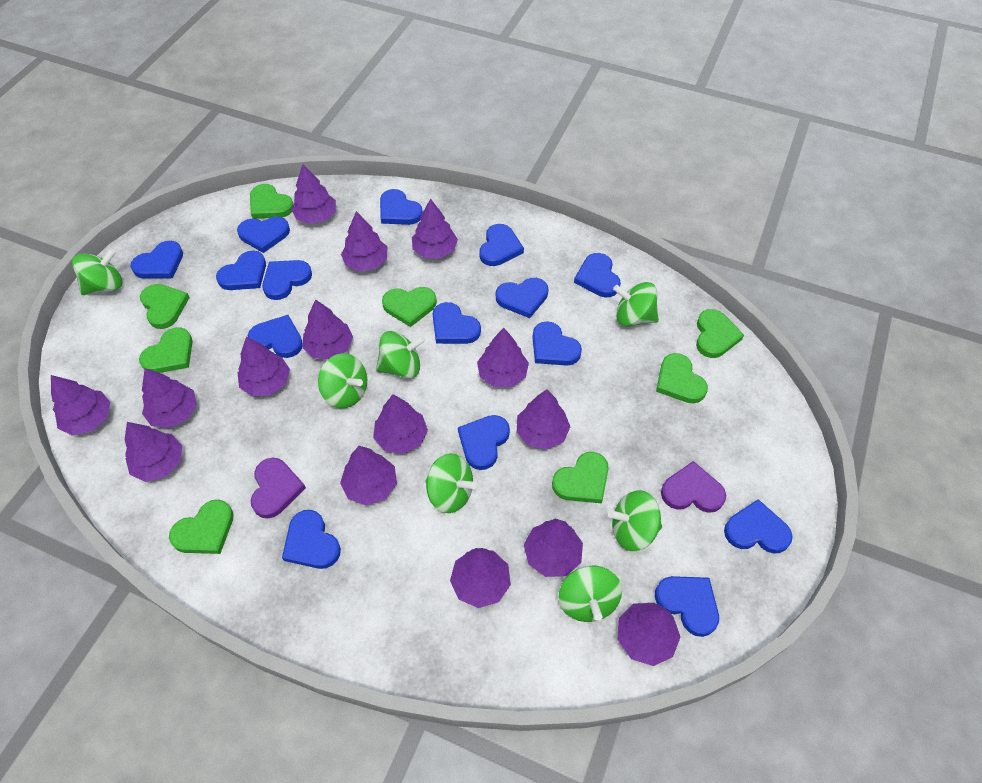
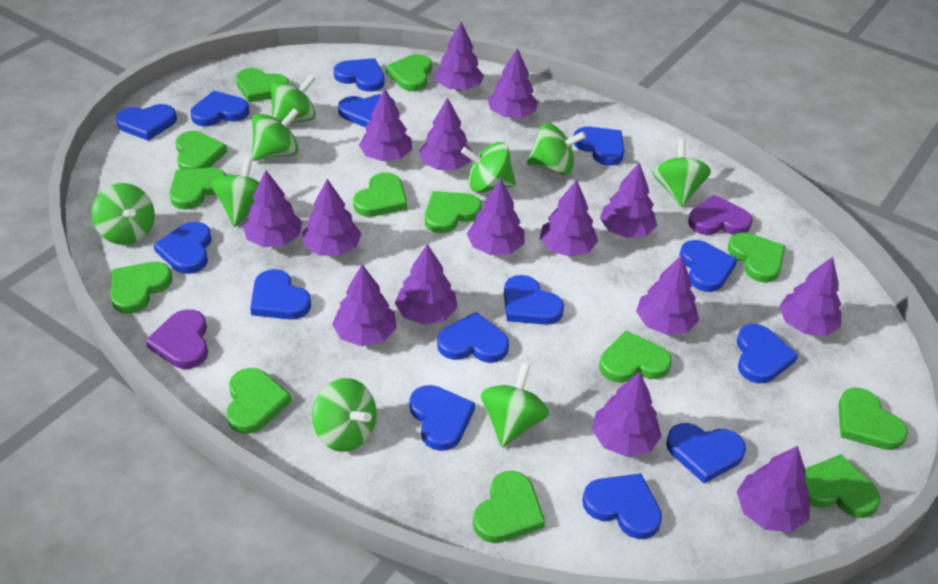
blue heart: 15 -> 14
green heart: 8 -> 13
green spinning top: 7 -> 9

